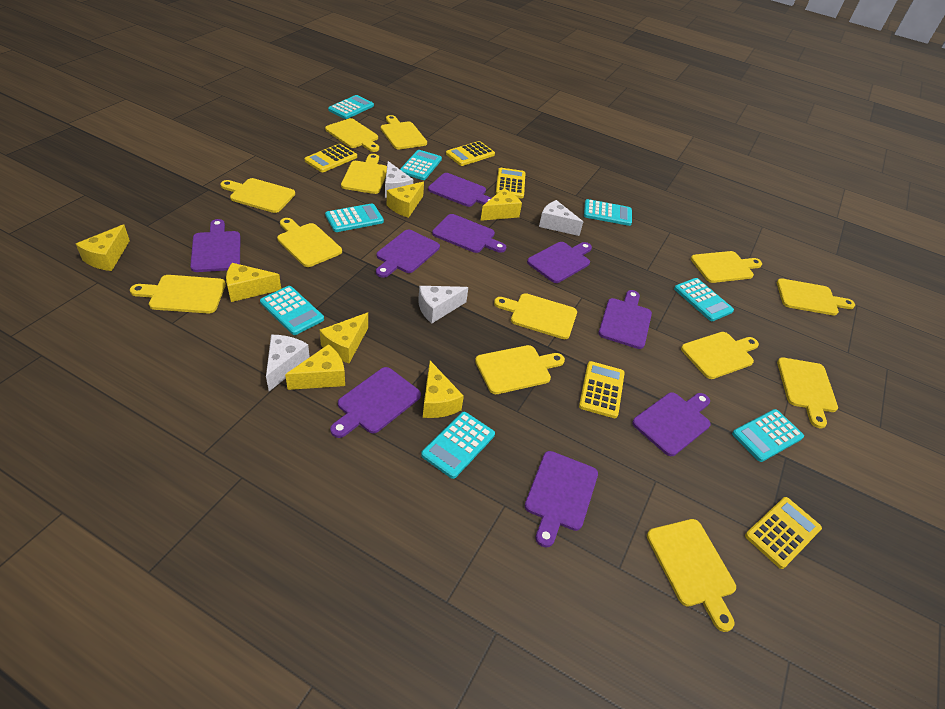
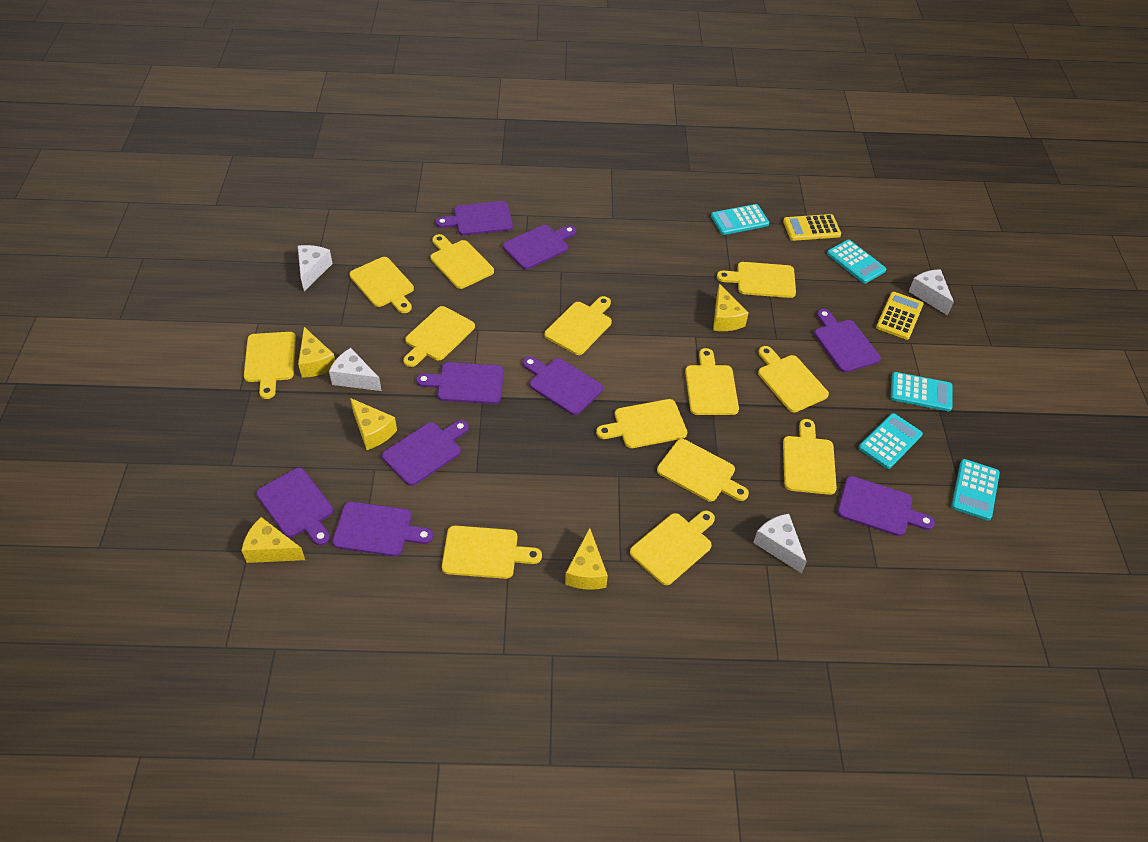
turquoise calculator: 8 -> 5
yellow calculator: 5 -> 2
yellow cheese: 7 -> 5

